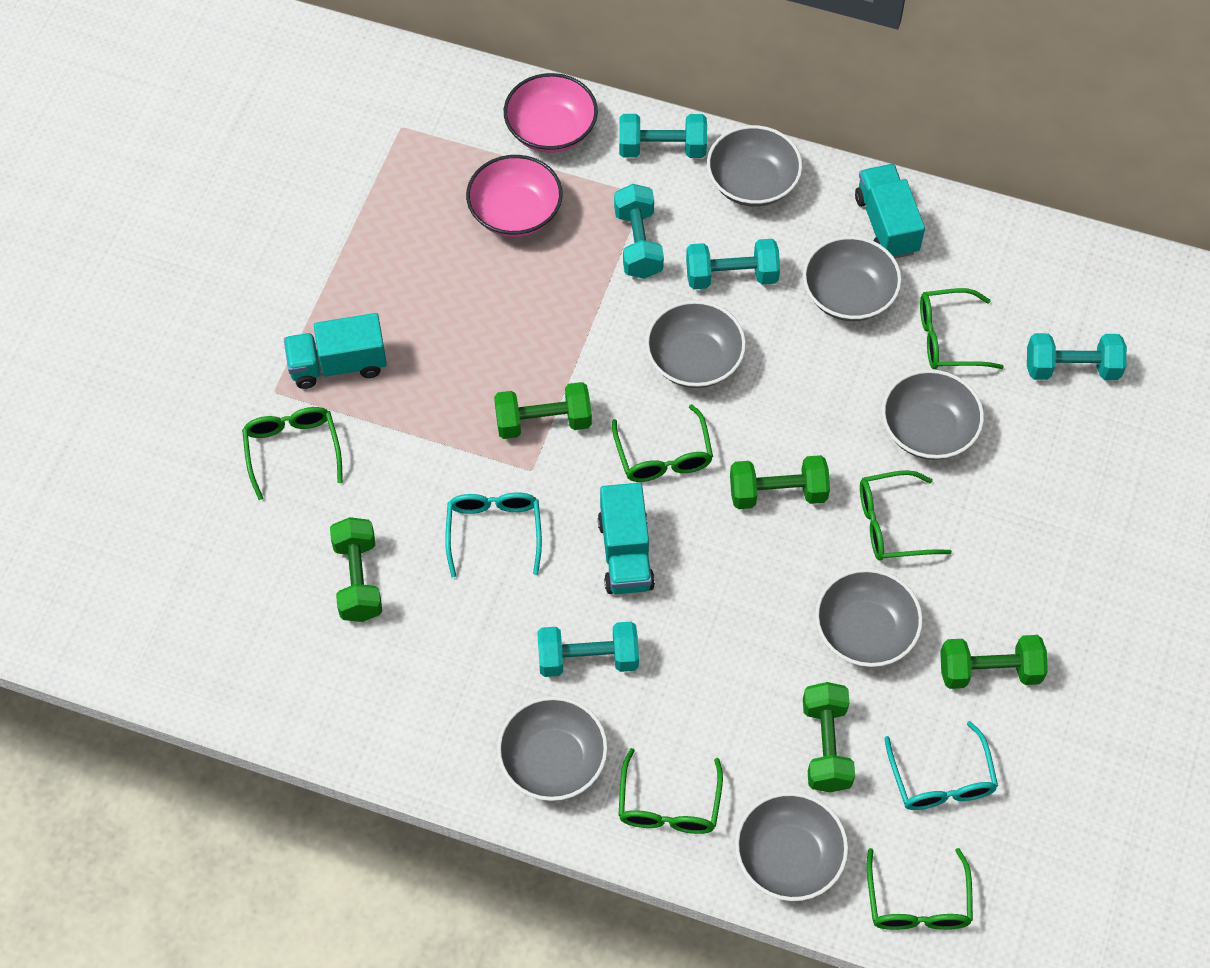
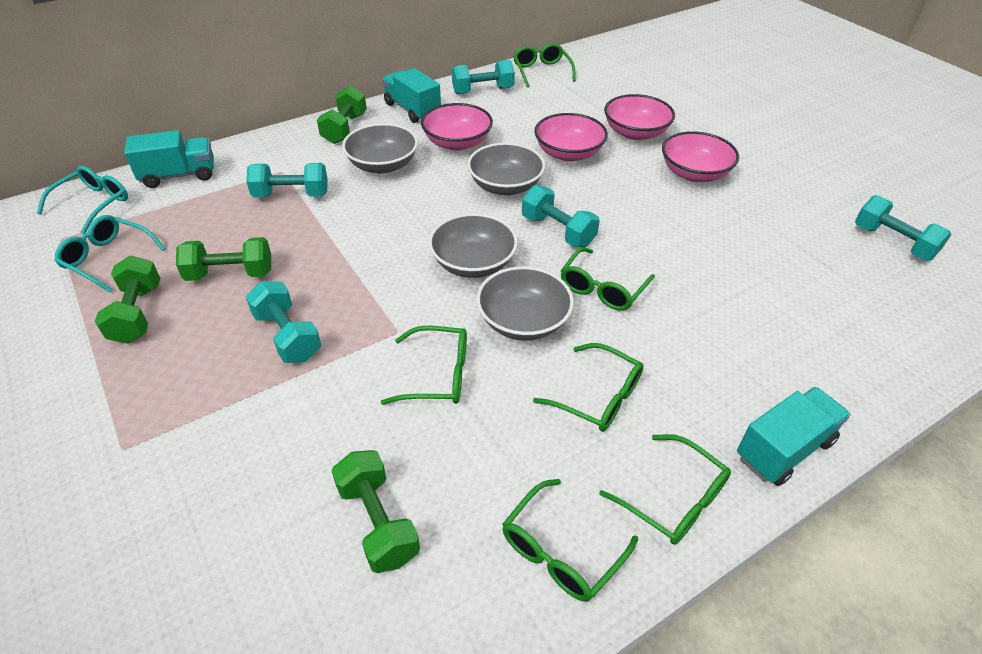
green dumbbell: 5 -> 4
grey bowl: 7 -> 4
pink bowl: 2 -> 4

